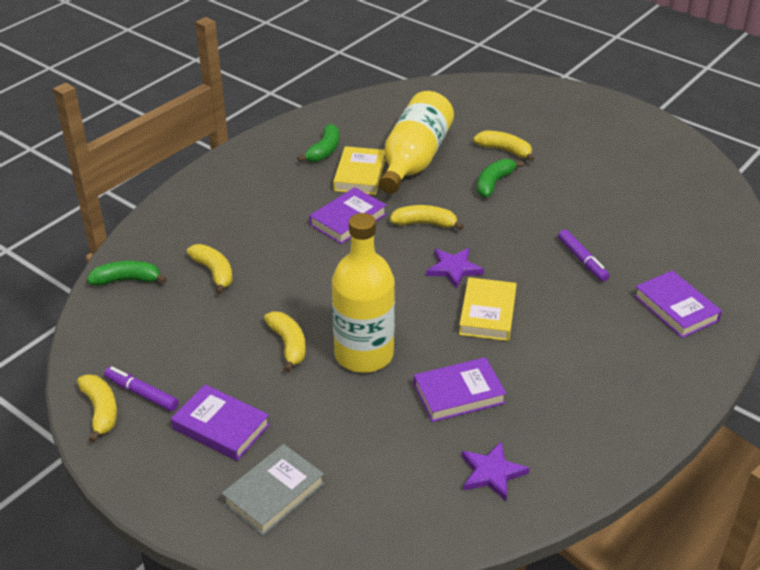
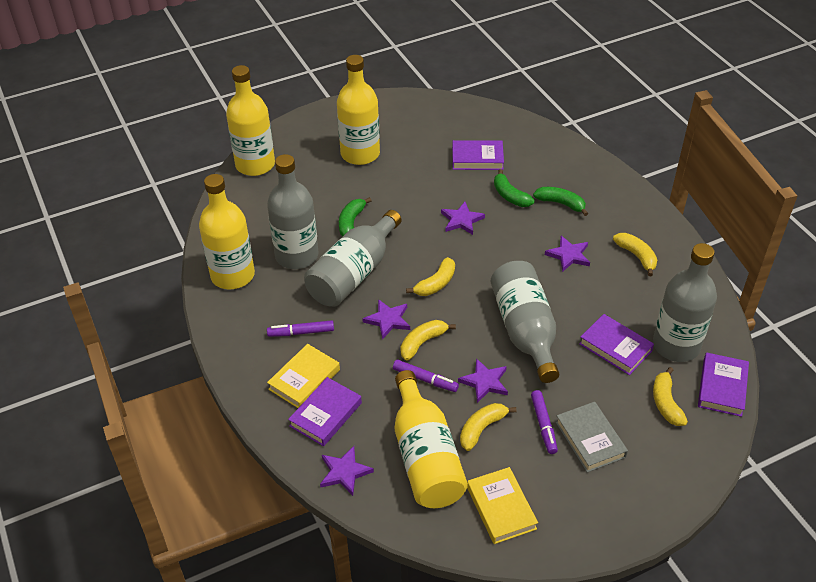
grey bottle: 0 -> 4
purple marker: 2 -> 3
purple star: 2 -> 5
yellow bottle: 2 -> 4

